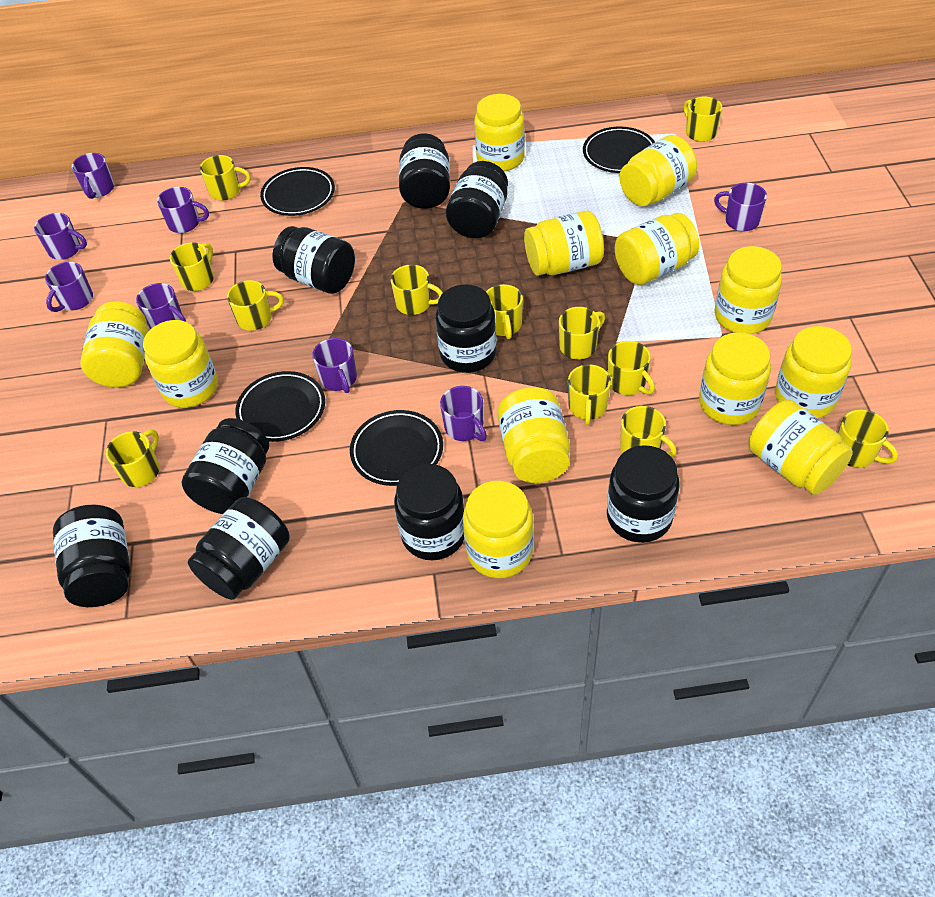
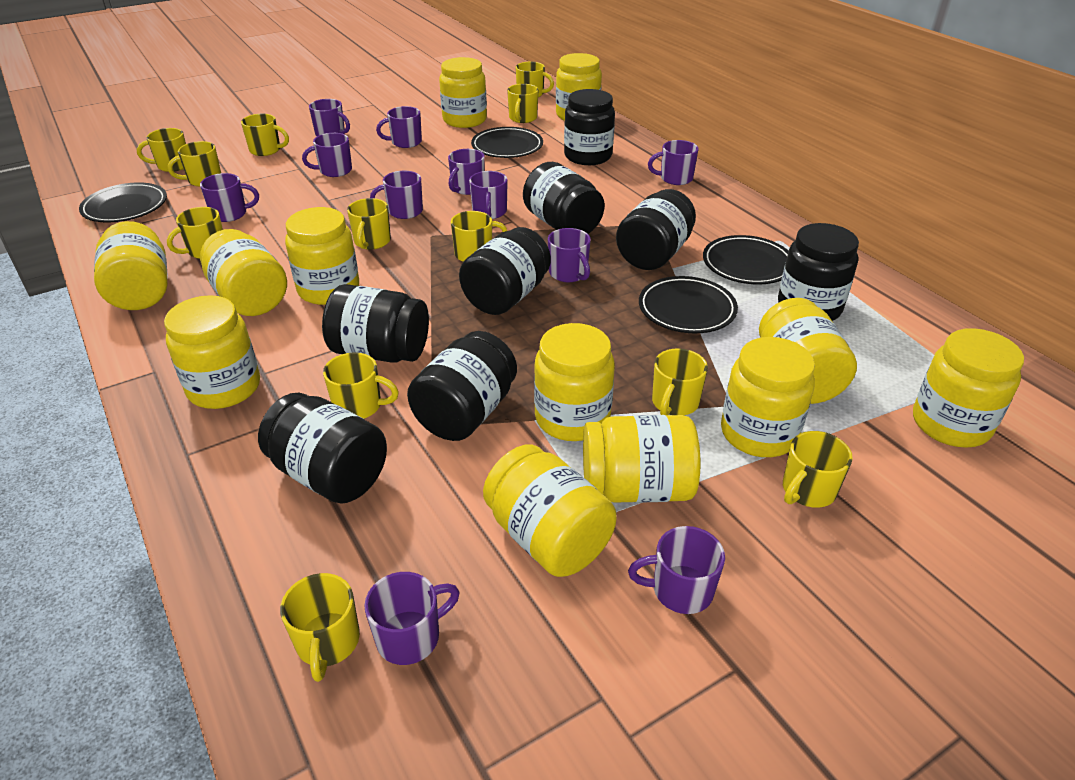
black jar: 9 -> 8
purple mug: 8 -> 11

